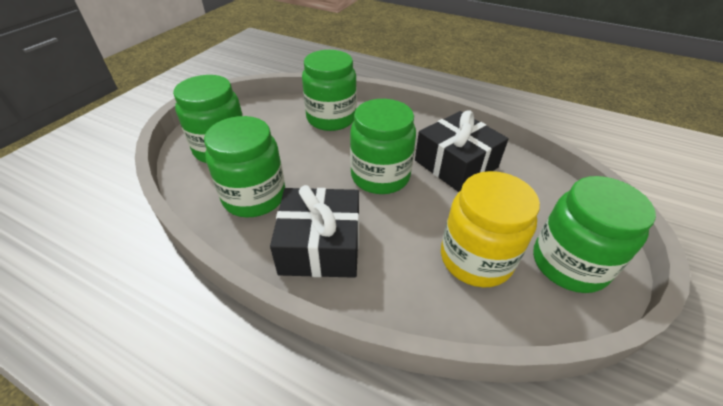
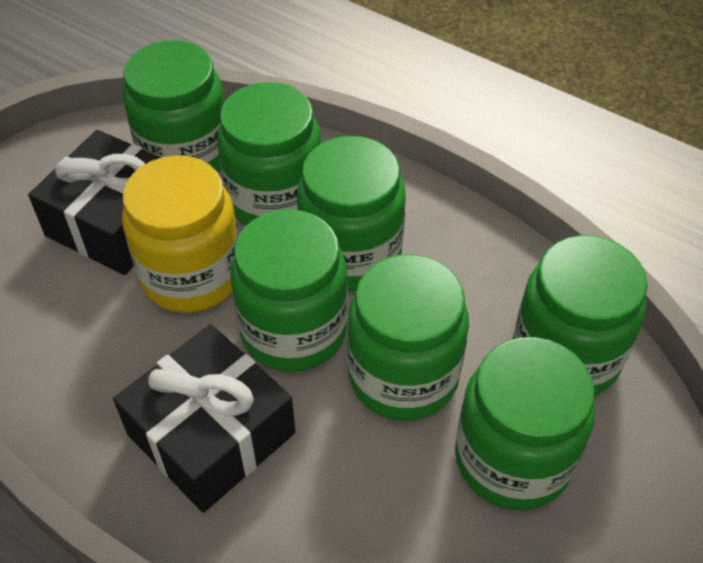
green jar: 5 -> 7

